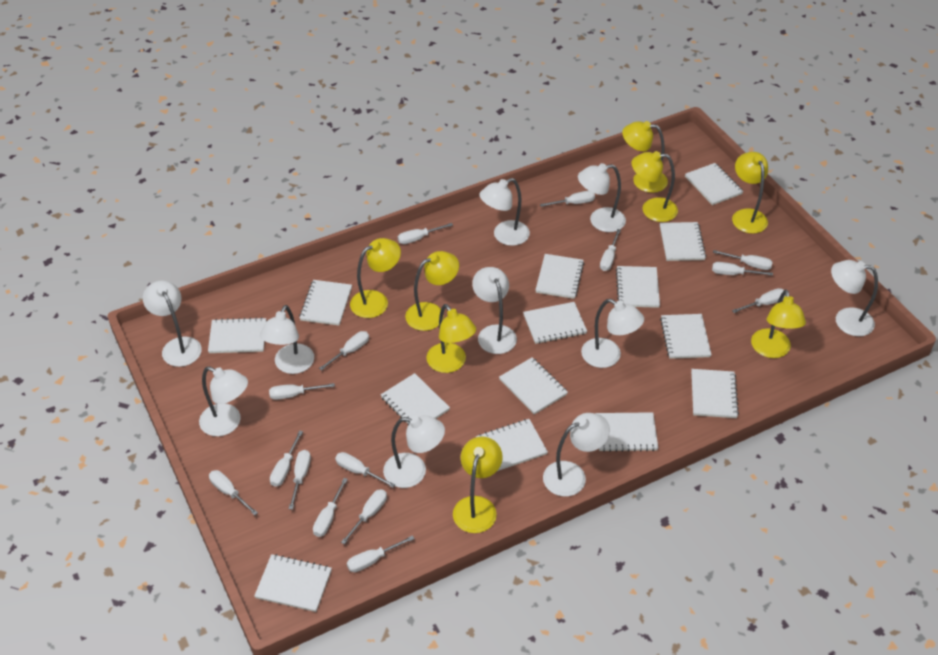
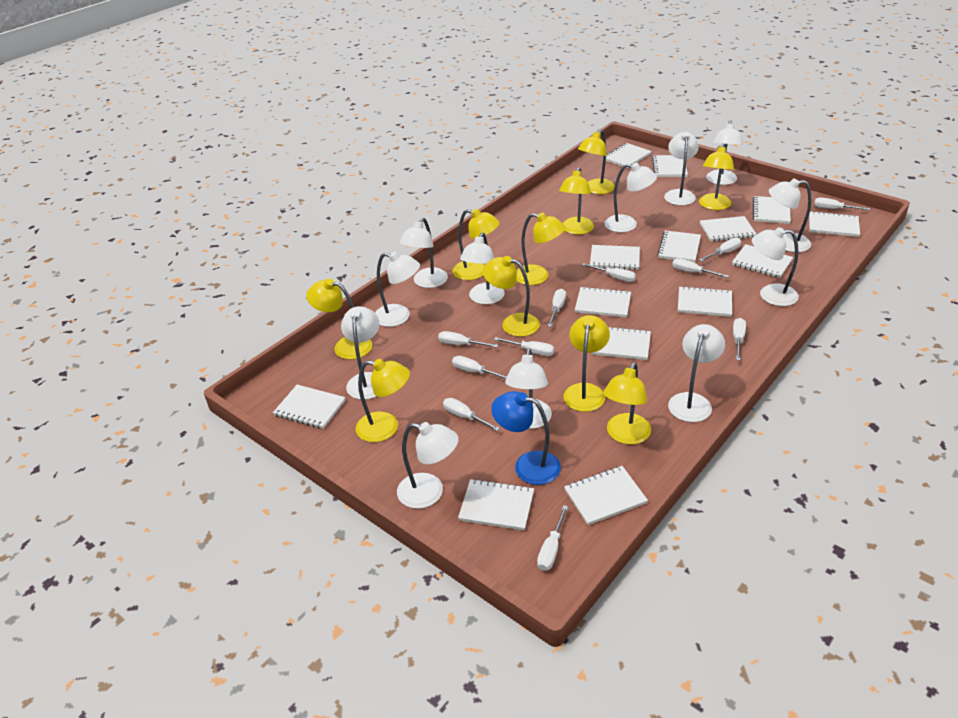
blue lamp: 0 -> 1
white lamp: 10 -> 12
white screwdriver: 15 -> 11
yellow lamp: 8 -> 10

